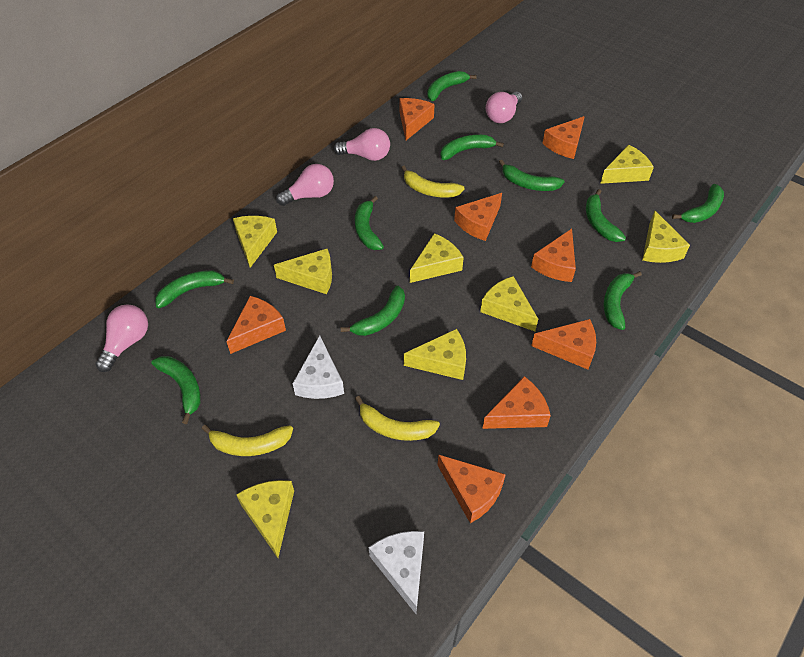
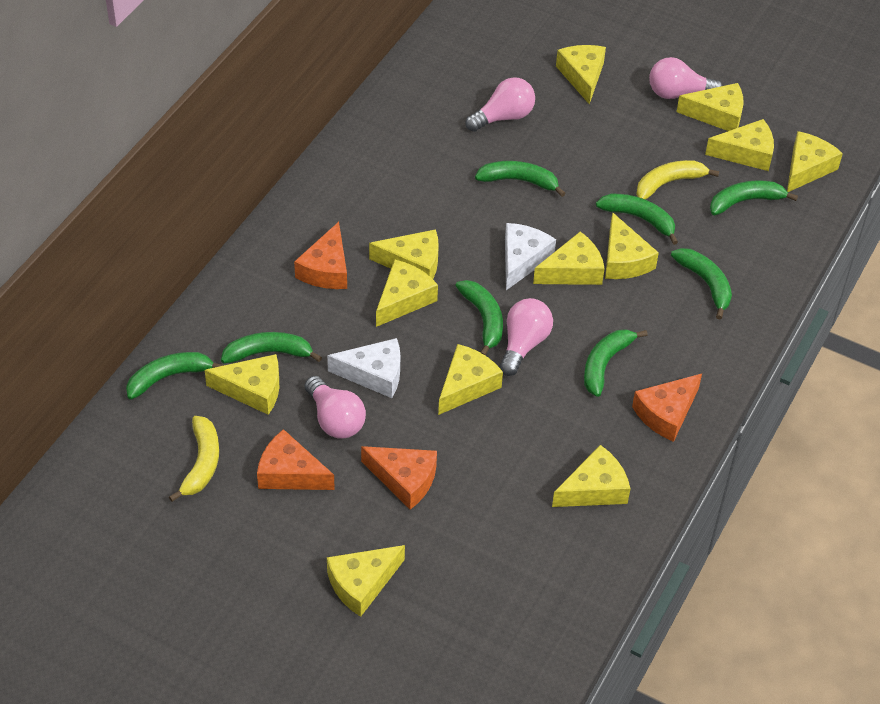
green banana: 10 -> 8
orange cheese: 8 -> 4
yellow banana: 3 -> 2
yellow cheese: 8 -> 12

